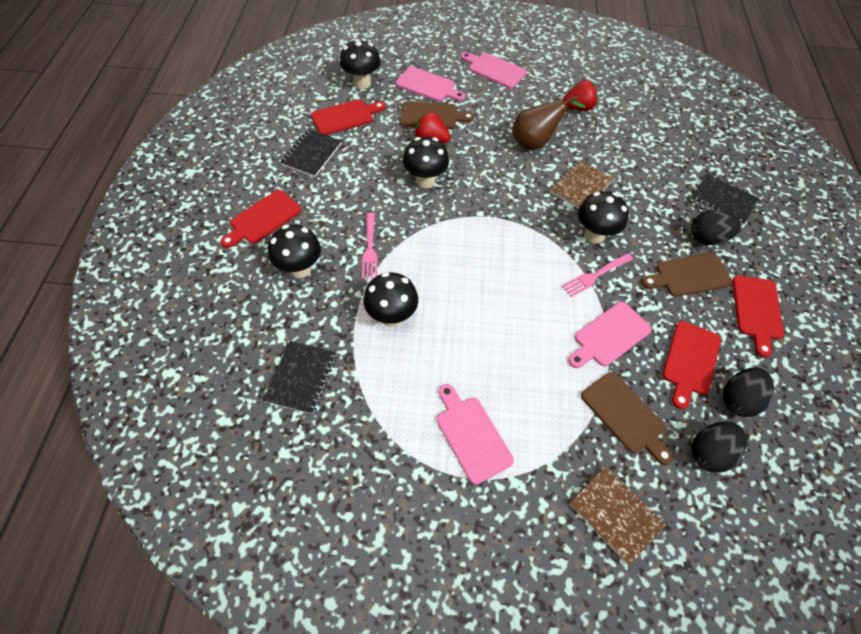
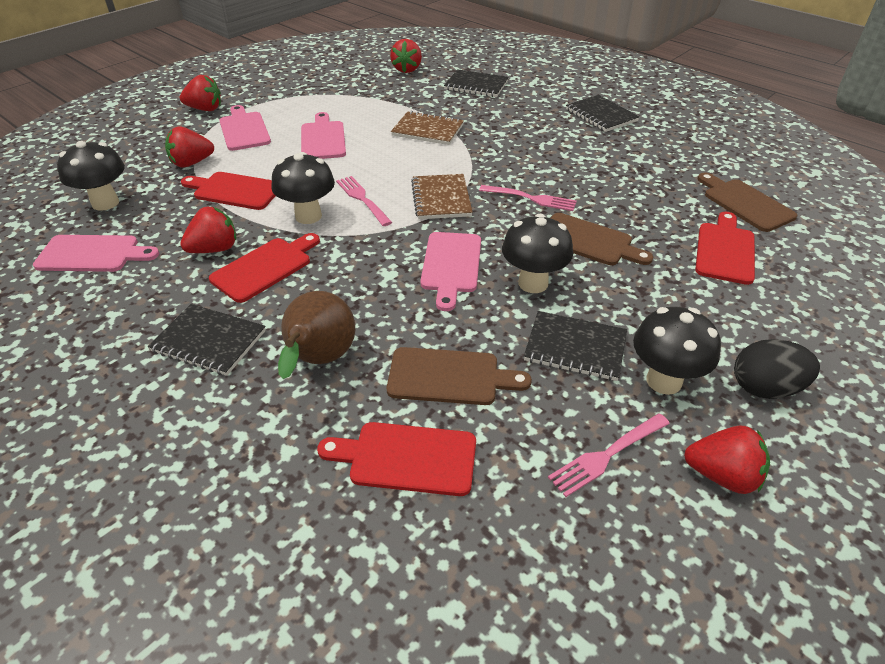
black egg: 3 -> 1
black mushroom: 5 -> 4
black notebook: 3 -> 4
pink fork: 2 -> 3
red strawberry: 2 -> 5

